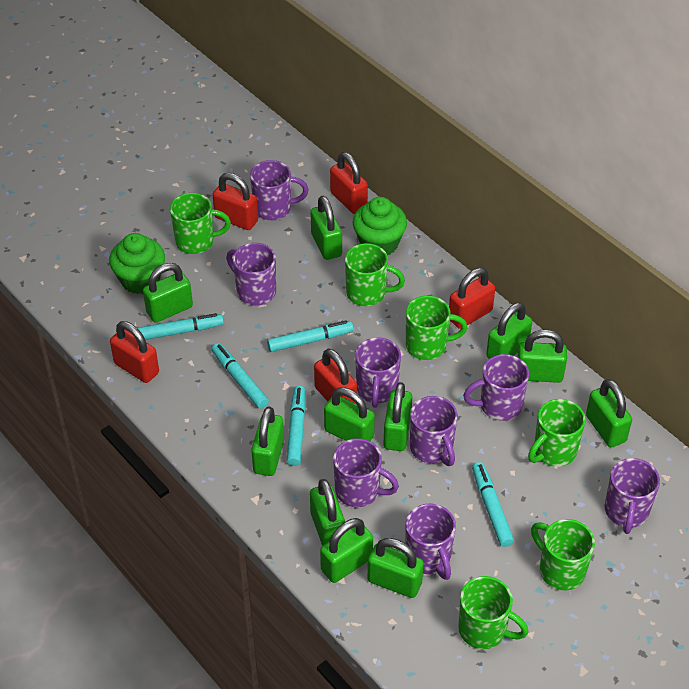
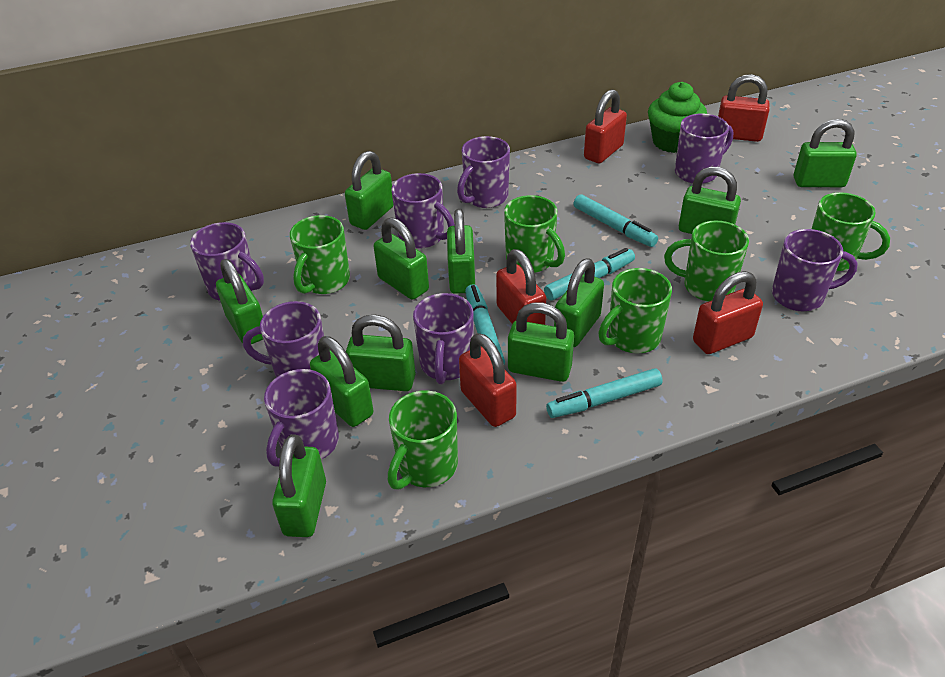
green cupcake: 2 -> 1
turquoise marker: 5 -> 4

